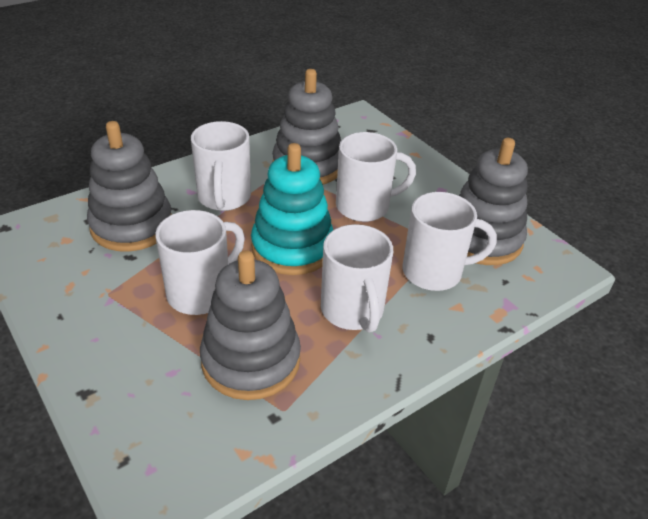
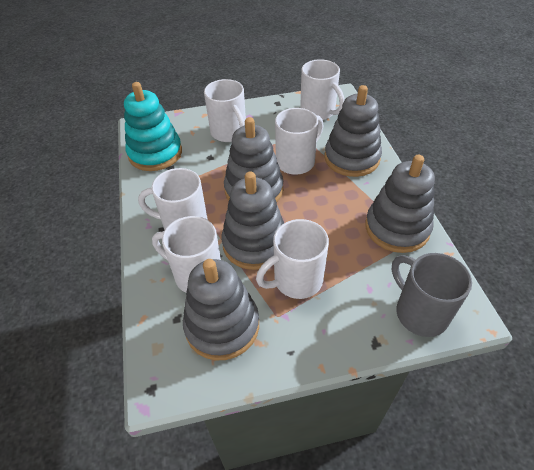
grey mug: 0 -> 1
grey stacking toy: 4 -> 5
white mug: 5 -> 6

